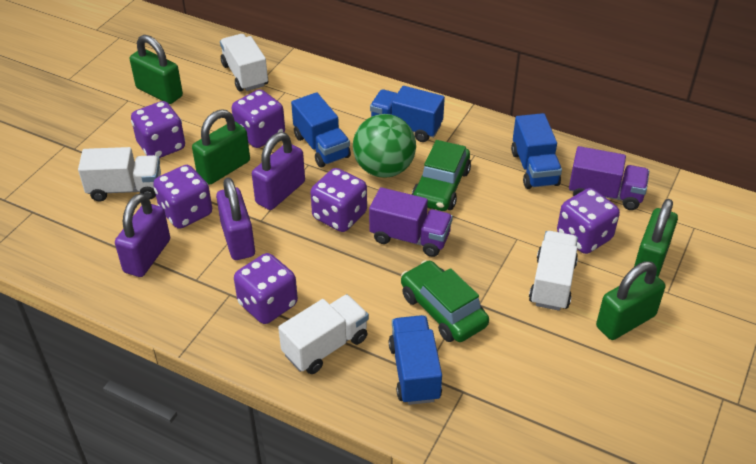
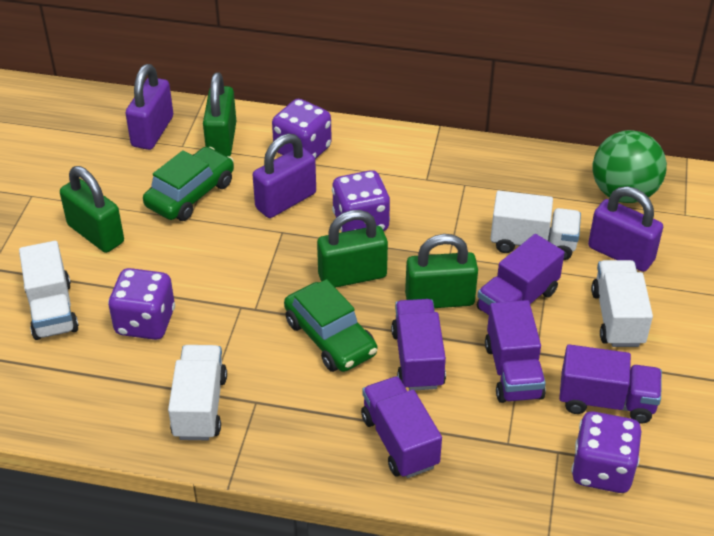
blue truck: 4 -> 0
purple dice: 6 -> 4
purple truck: 2 -> 5

